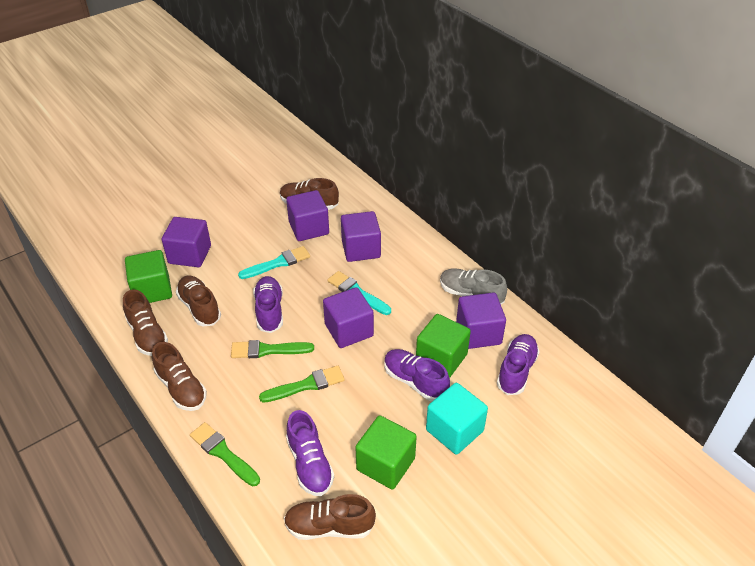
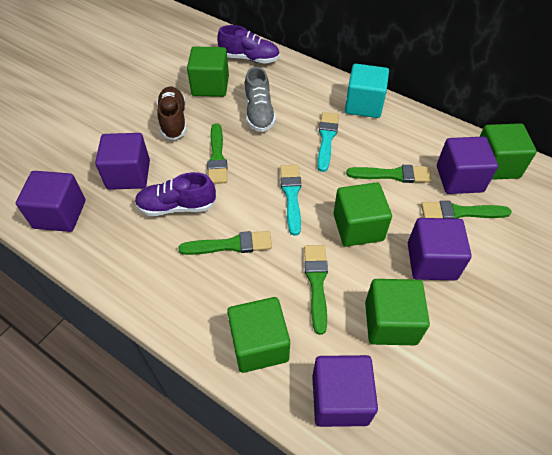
brown shoe: 5 -> 1
green brush: 3 -> 5
green cube: 3 -> 5
purple shoe: 4 -> 2

